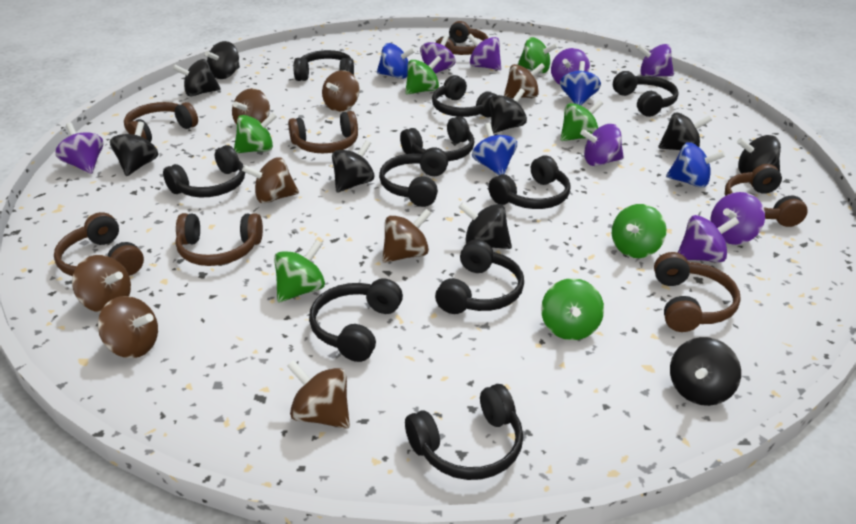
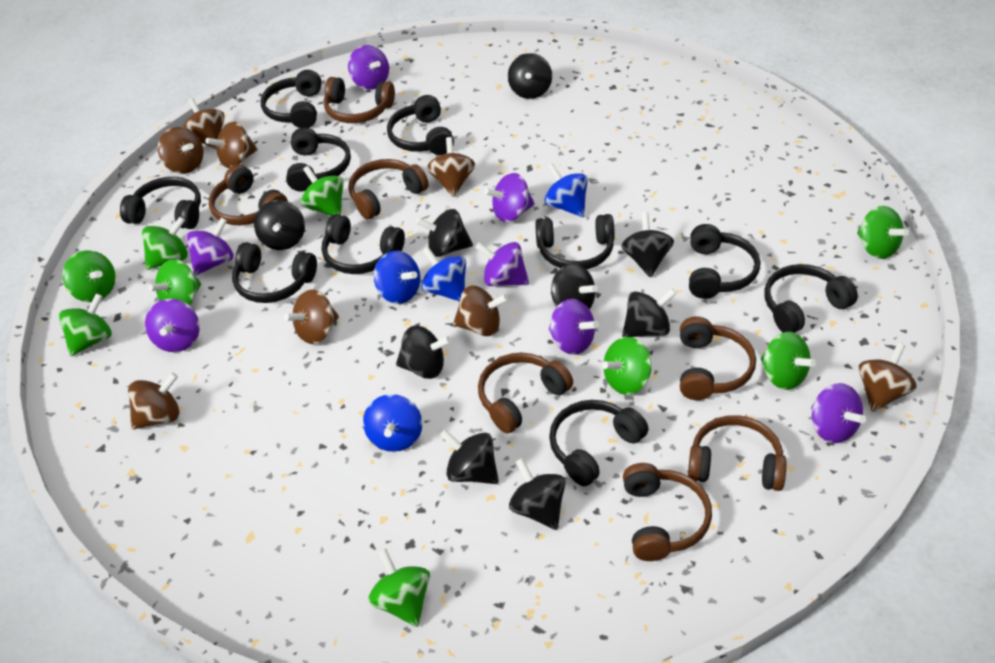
green spinning top: 7 -> 9
purple spinning top: 8 -> 7

